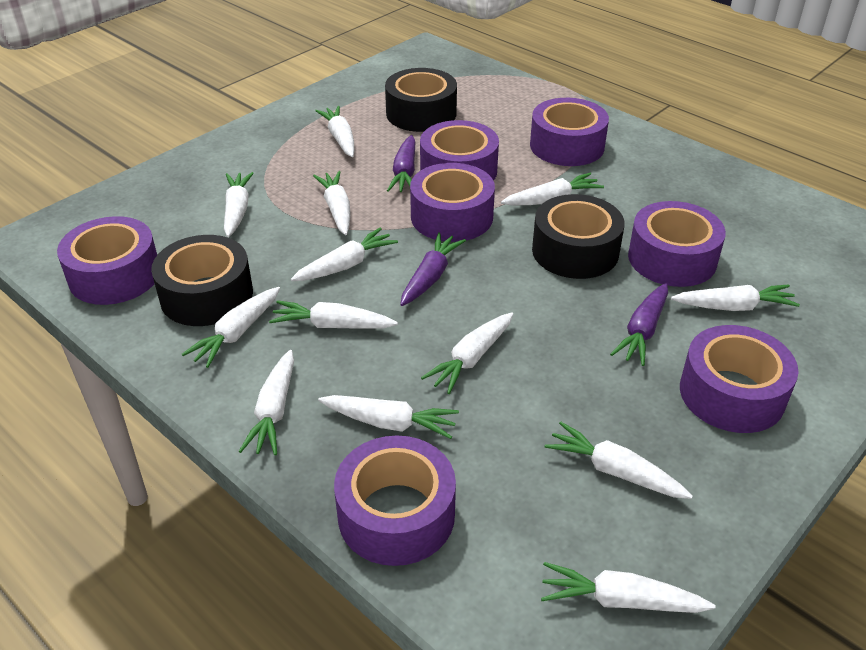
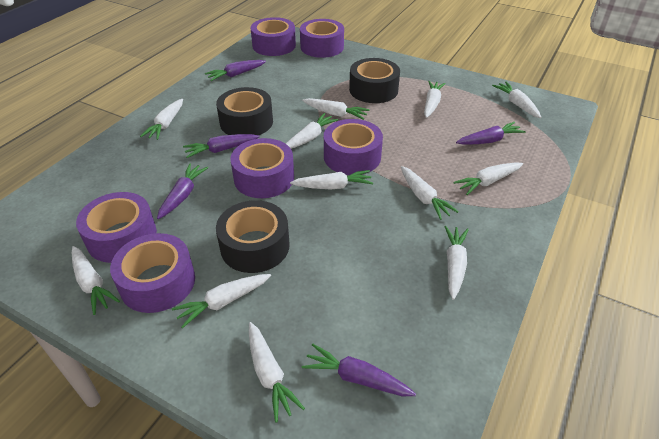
purple carrot: 3 -> 5
purple tape: 7 -> 6
white carrot: 13 -> 12

